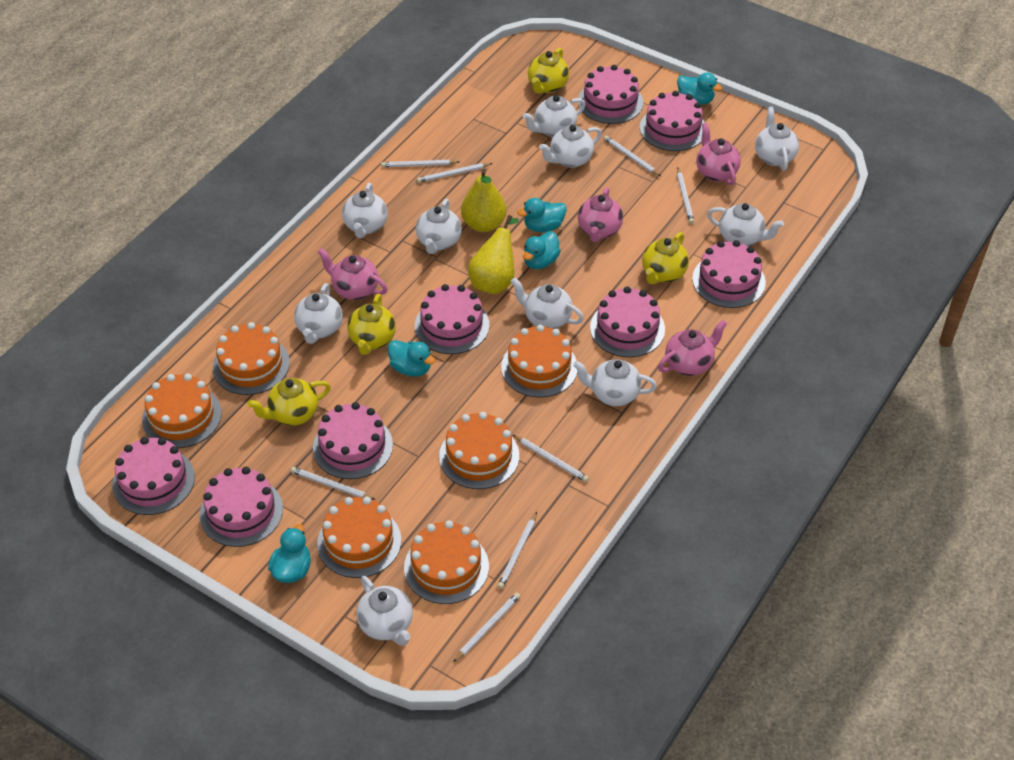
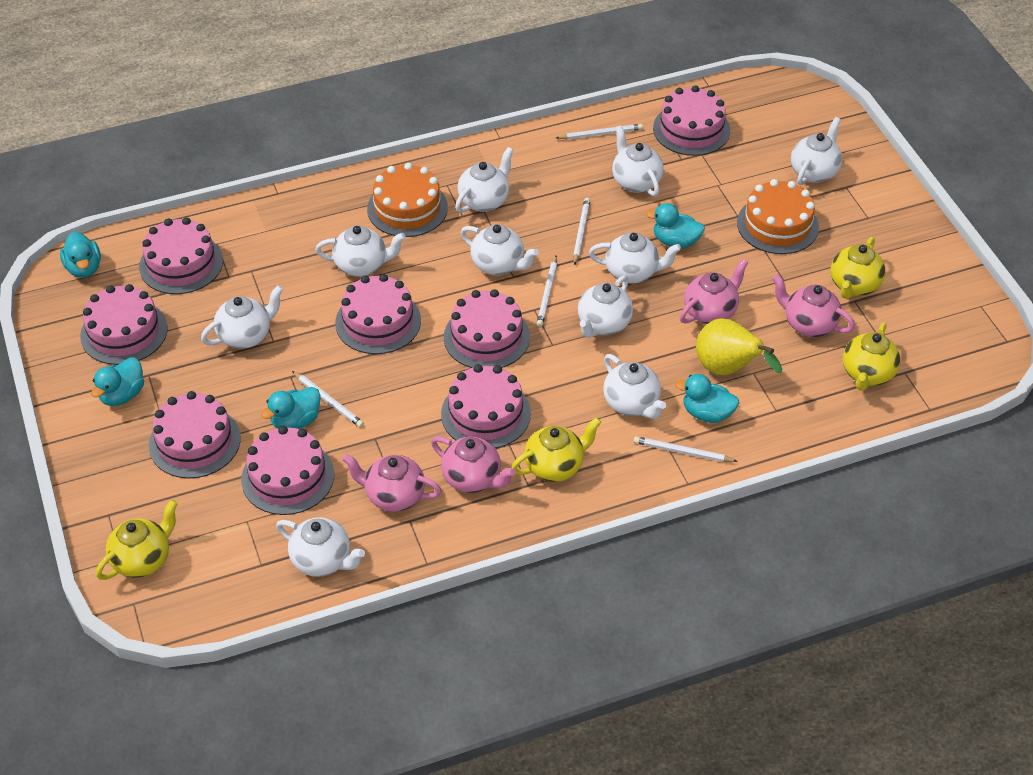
orange cake: 6 -> 2
white pencil: 8 -> 5
yellow pear: 2 -> 1

